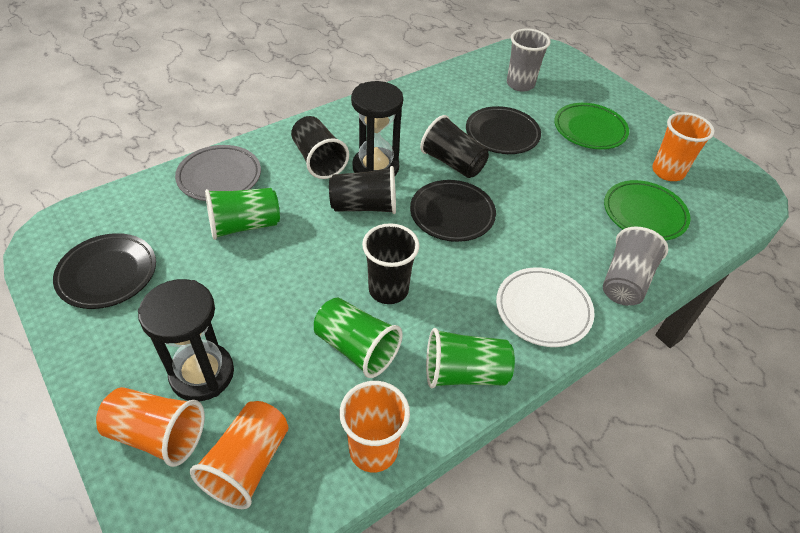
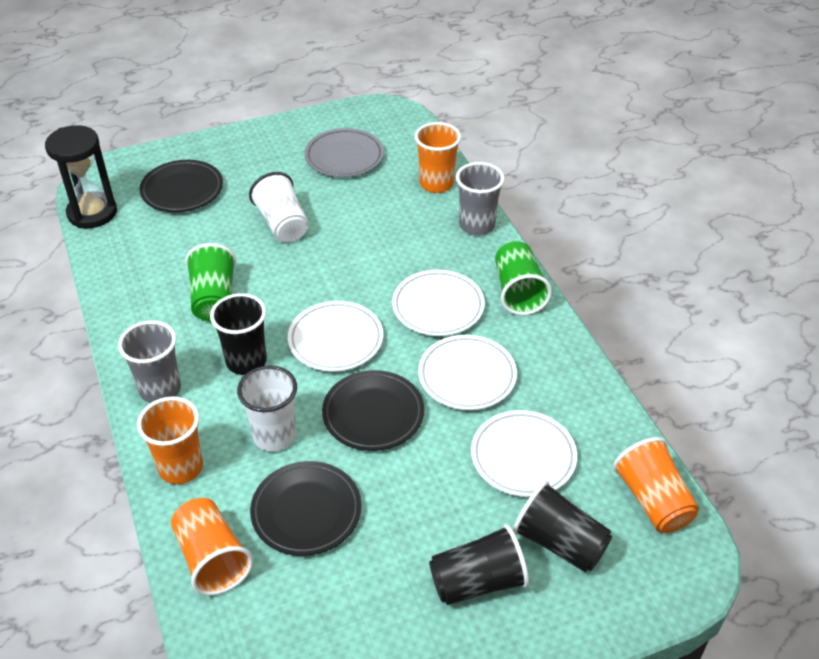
black cup: 4 -> 3
black hourglass: 2 -> 1
green cup: 3 -> 2
green plate: 2 -> 0
white cup: 0 -> 2
white plate: 1 -> 4

